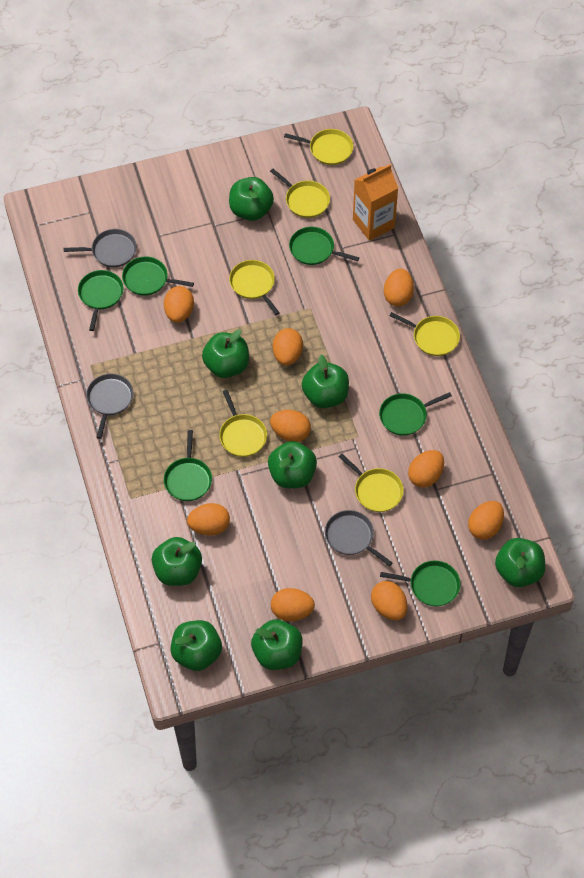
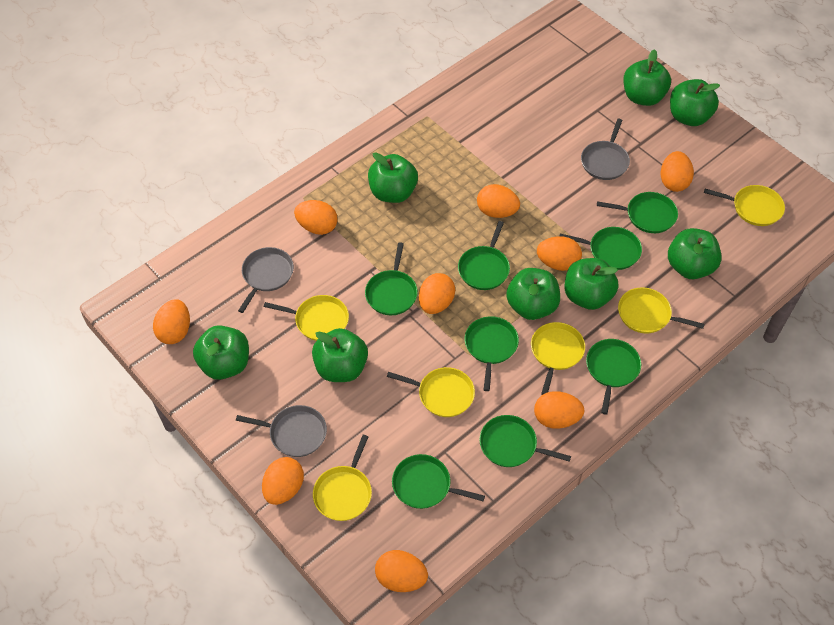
green pan: 6 -> 8
orange carton: 1 -> 0

